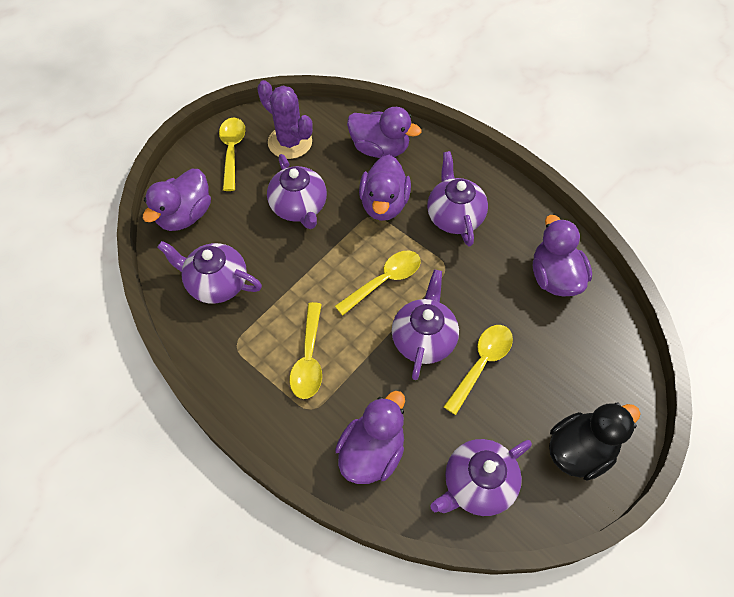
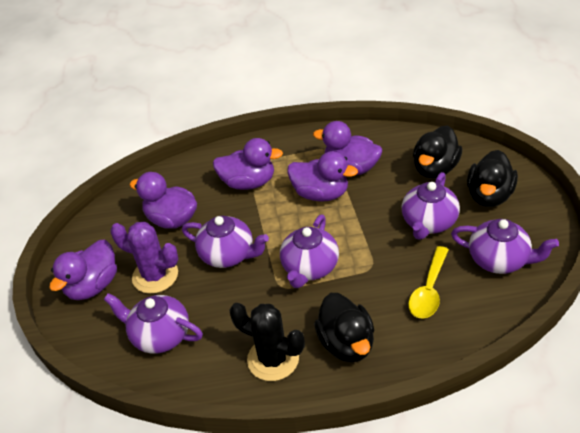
black cactus: 0 -> 1
black duck: 1 -> 3
yellow spoon: 4 -> 1

